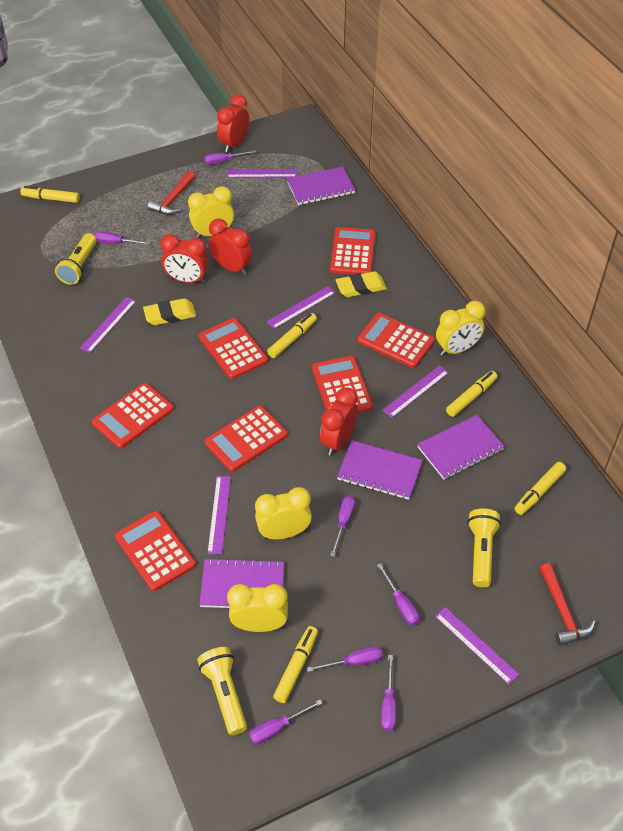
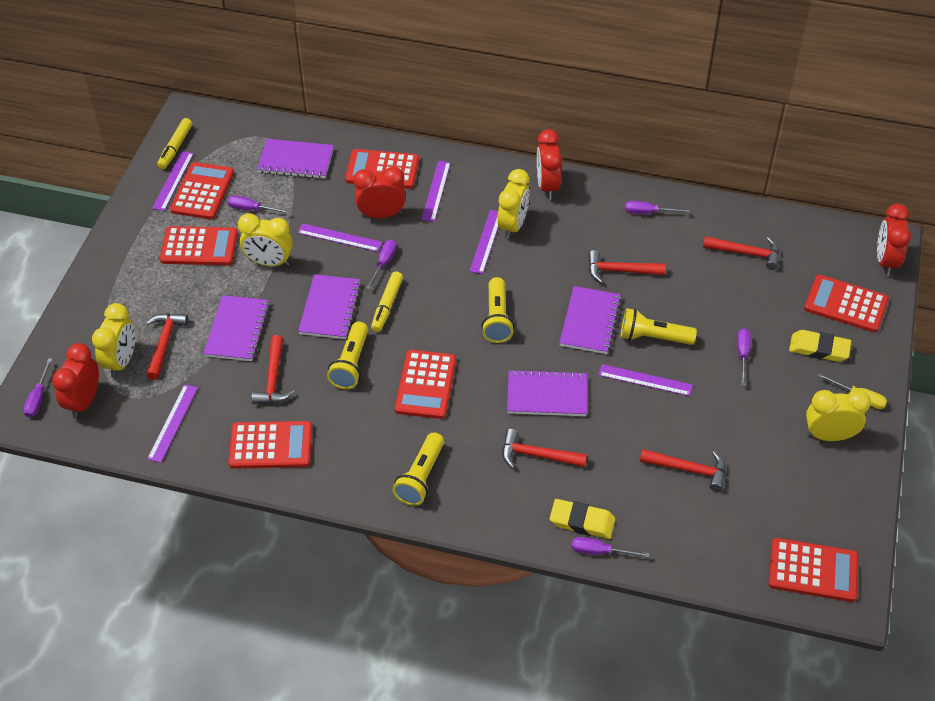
purple notebook: 4 -> 5
purple screwdriver: 7 -> 6
red hammer: 2 -> 6
yellow flashlight: 3 -> 4
yellow marker: 5 -> 2
yellow screwdriver: 0 -> 1

